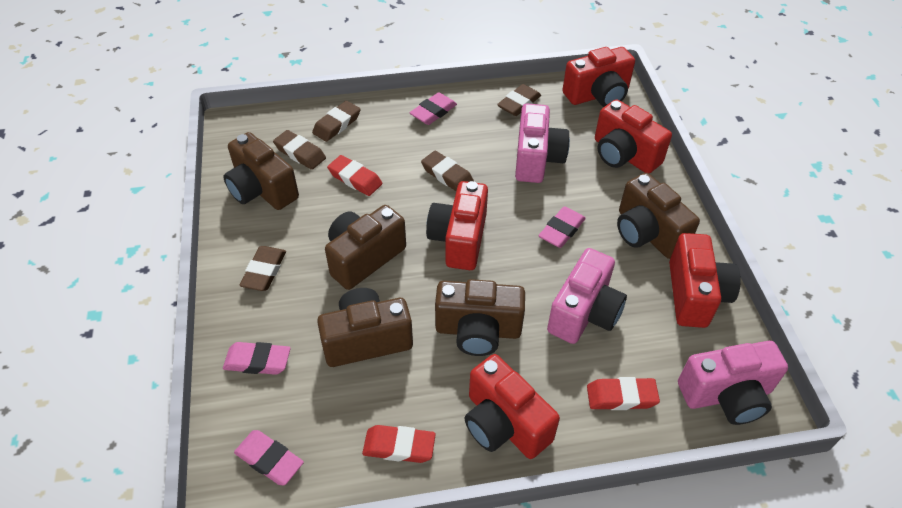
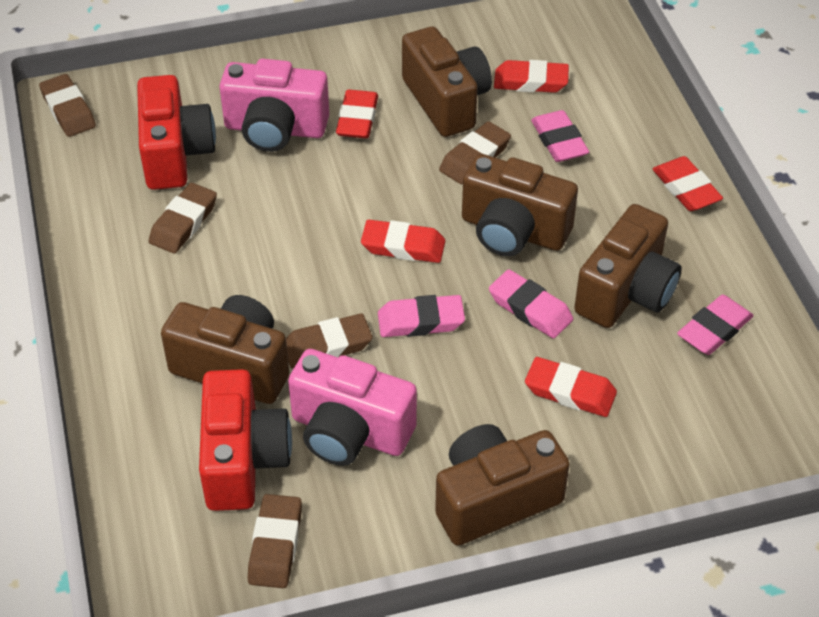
pink camera: 3 -> 2
red camera: 5 -> 2
red eraser: 3 -> 5

